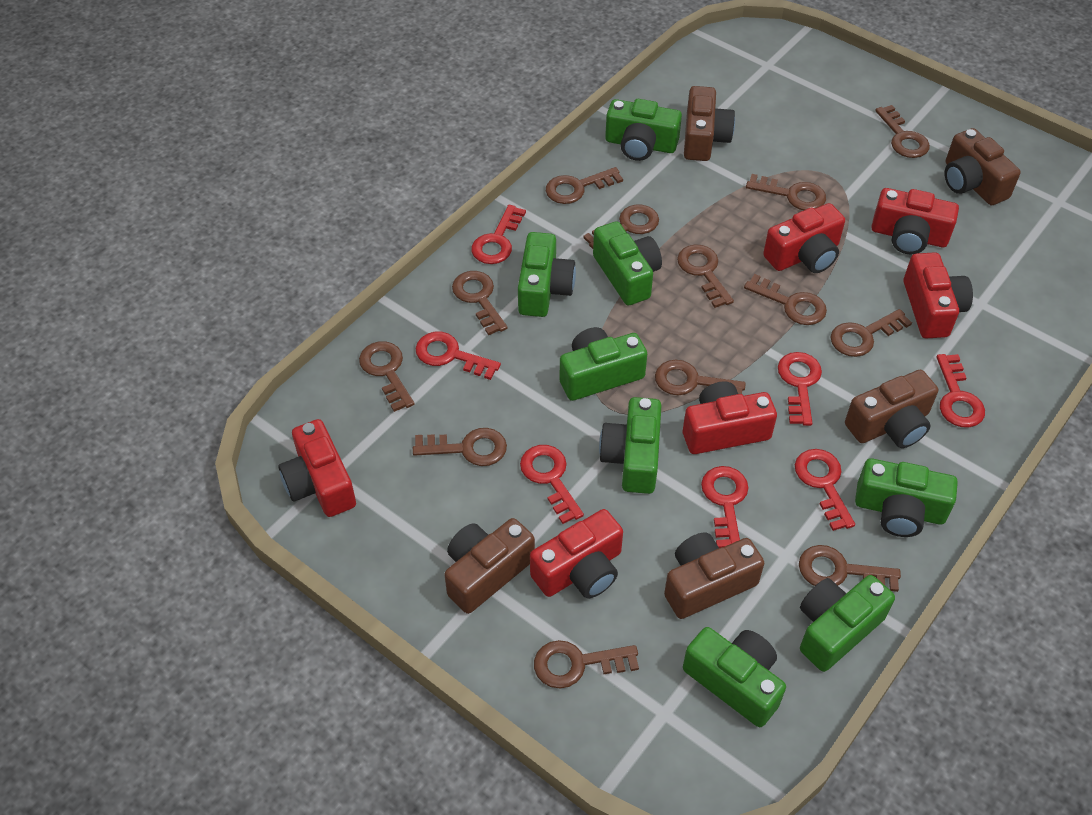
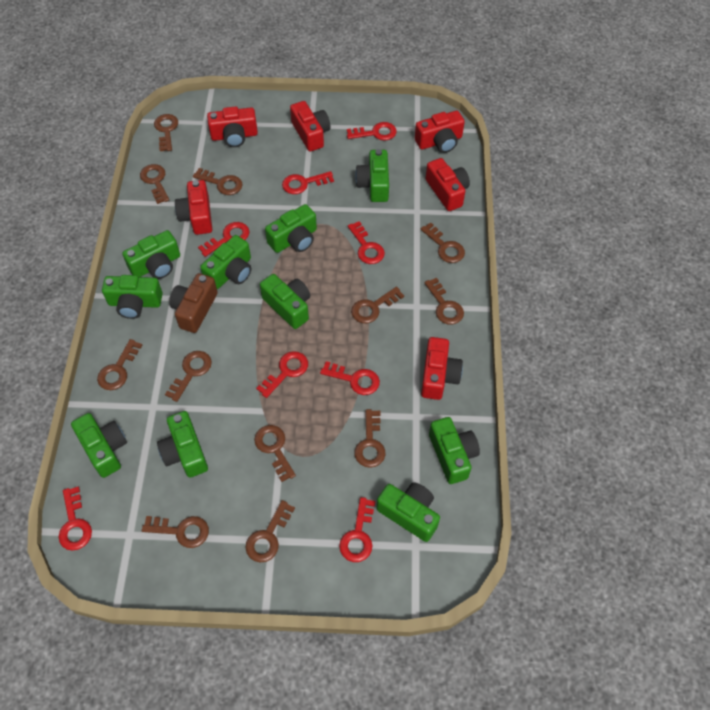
brown camera: 5 -> 1
brown key: 13 -> 12
green camera: 8 -> 10
red key: 7 -> 8

